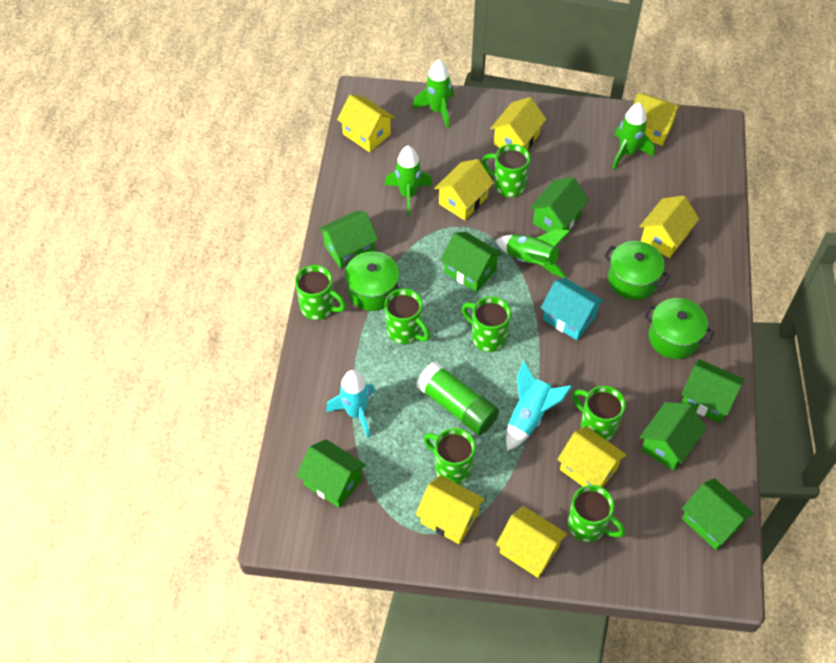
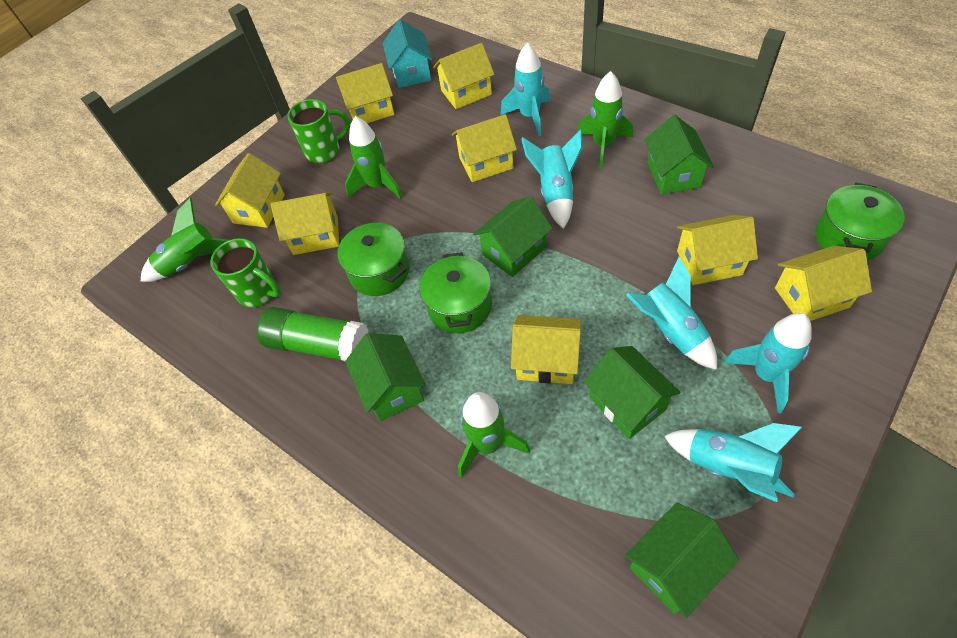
green house: 7 -> 5
green mug: 7 -> 2
turquoise rocket: 2 -> 5

